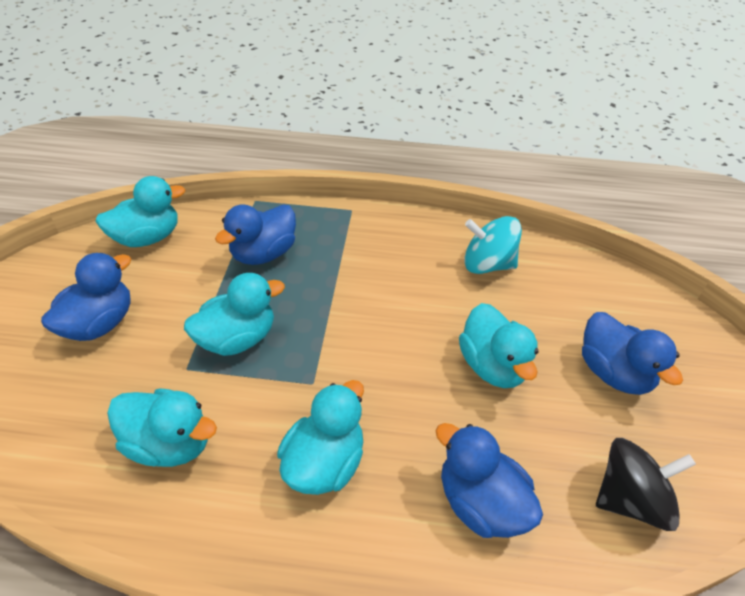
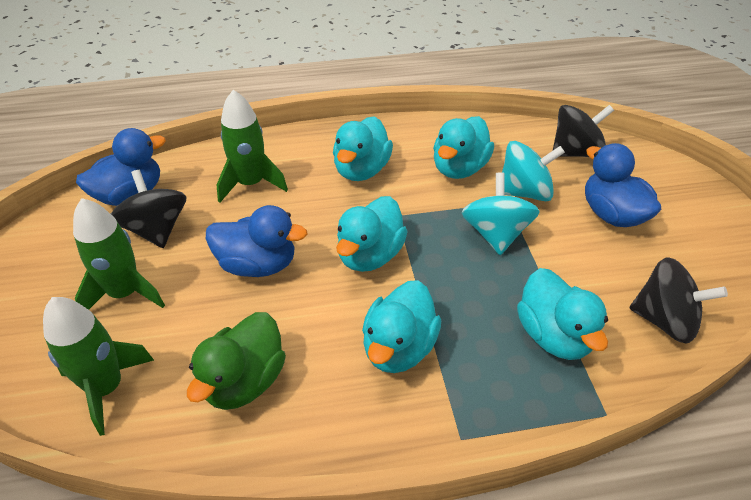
black spinning top: 1 -> 3
blue duck: 4 -> 3
green duck: 0 -> 1
green rocket: 0 -> 3
turquoise spinning top: 1 -> 2

